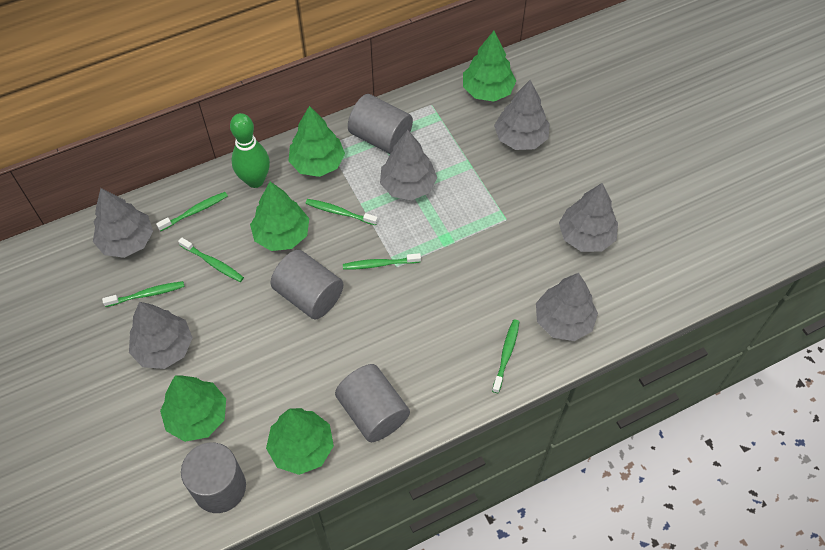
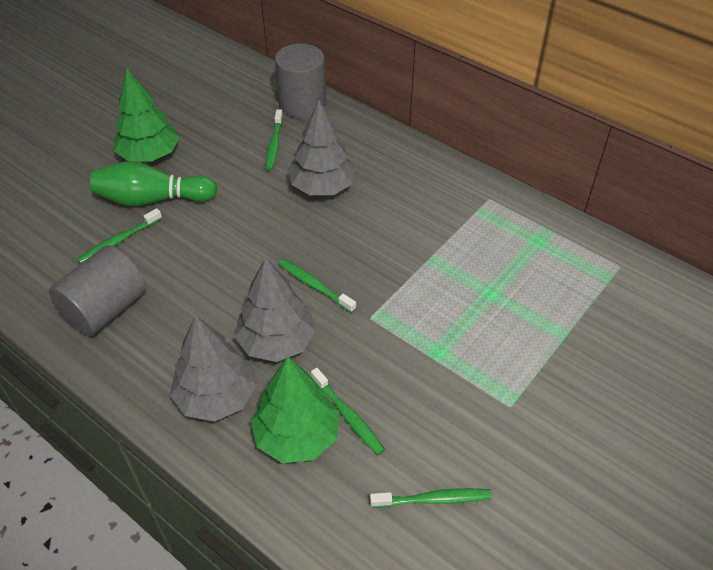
green toothbrush: 6 -> 5
green tree: 5 -> 2
grey cylinder: 4 -> 2
grey tree: 6 -> 3

